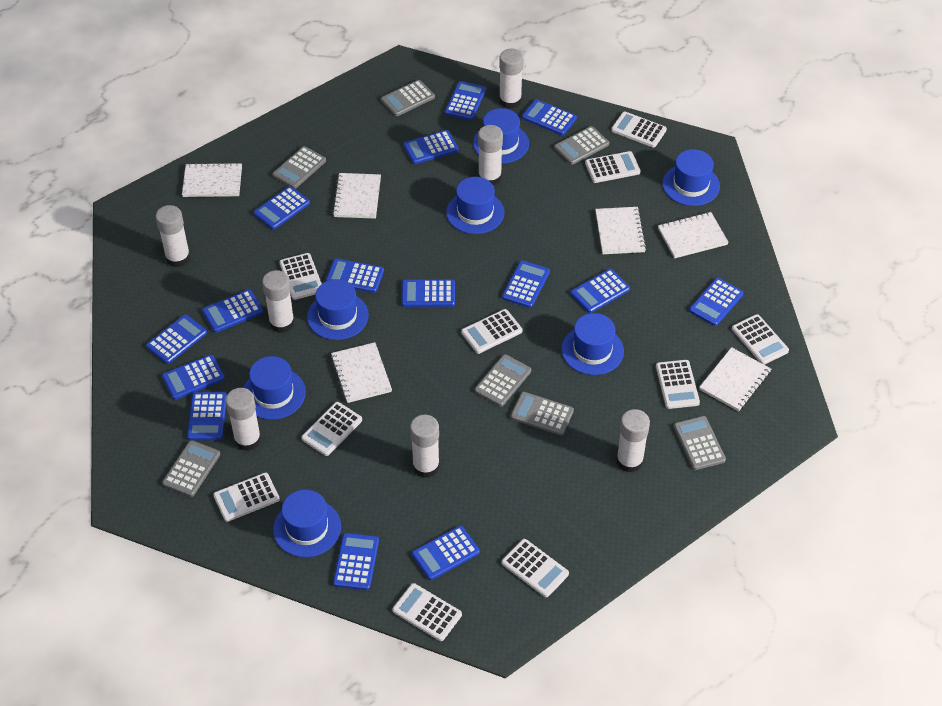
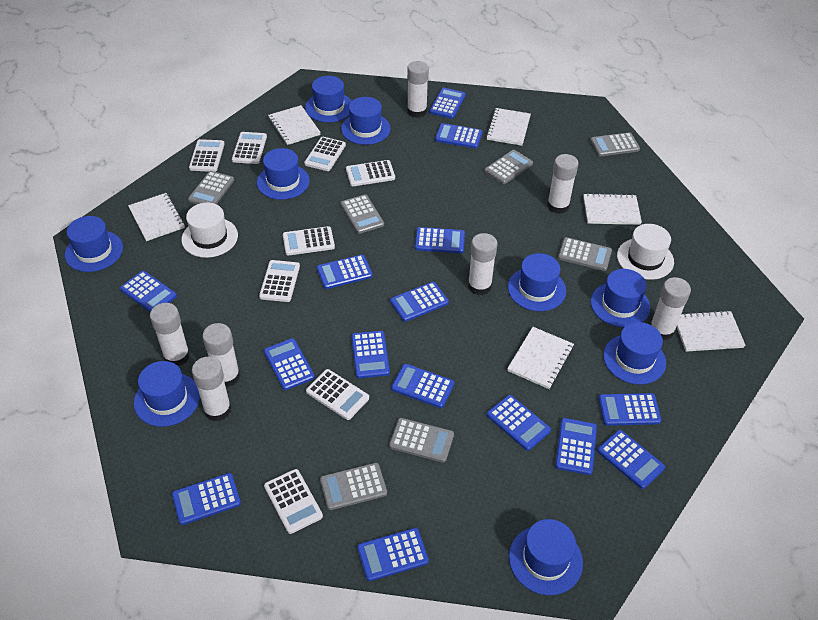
blue hat: 7 -> 9
white calculator: 10 -> 8
white hat: 0 -> 2

